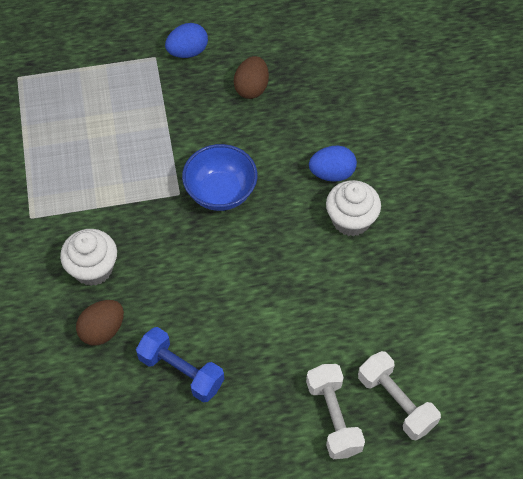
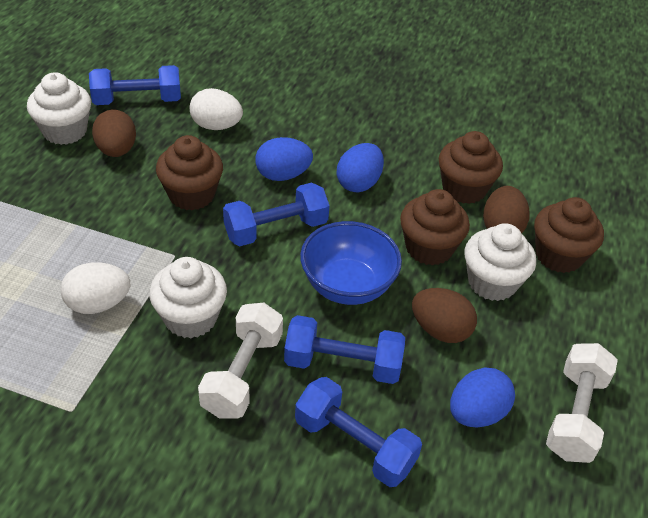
blue dumbbell: 1 -> 4
blue egg: 2 -> 3
brown cupcake: 0 -> 4
brown egg: 2 -> 3
white cupcake: 2 -> 3
white egg: 0 -> 2

